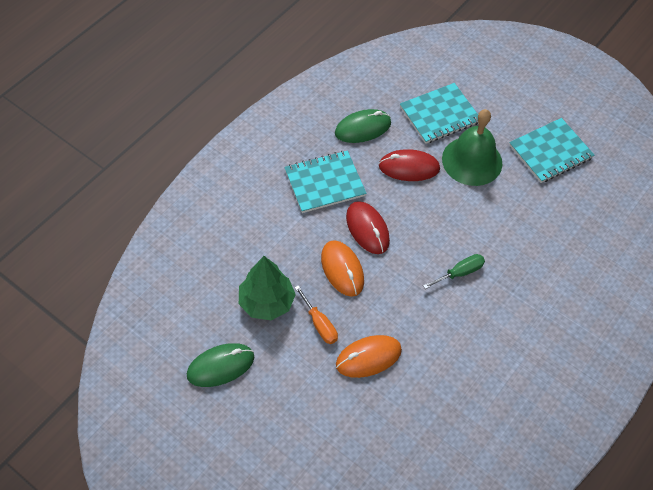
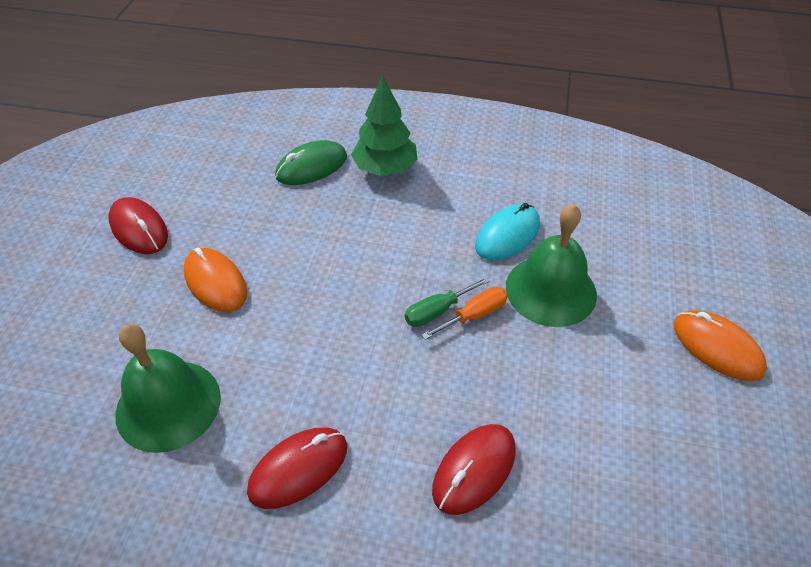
green bell: 1 -> 2
green mouse: 2 -> 1
red mouse: 2 -> 3
turquoise mouse: 0 -> 1
turquoise notebook: 3 -> 0

